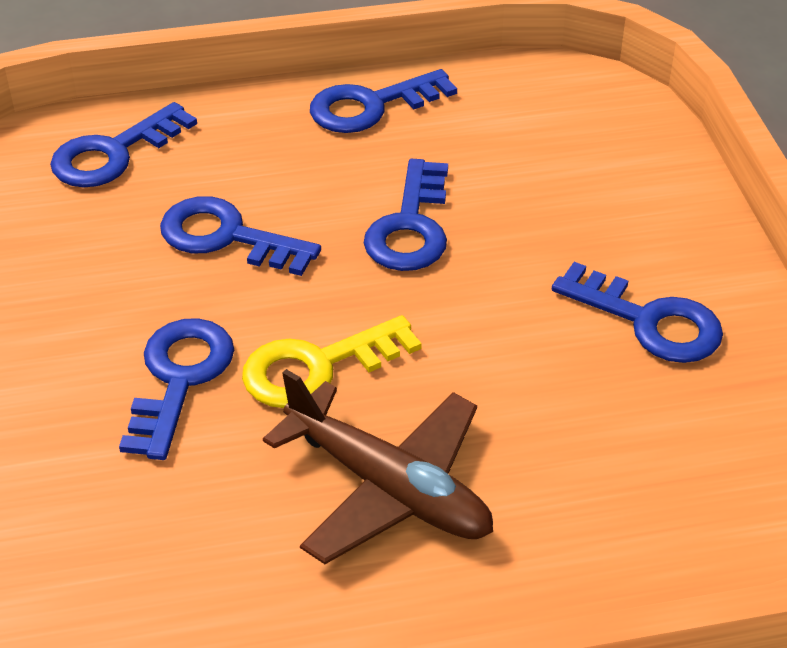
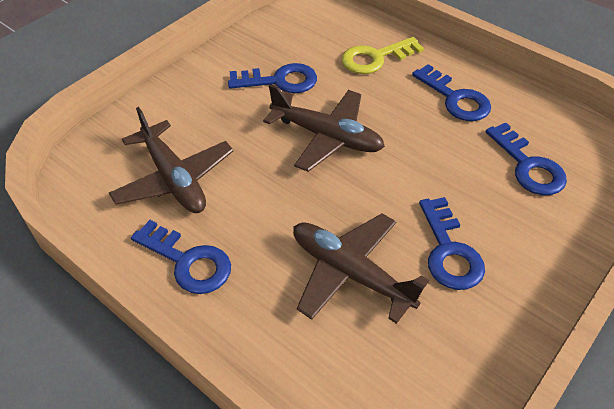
blue key: 6 -> 5
brown plane: 1 -> 3

